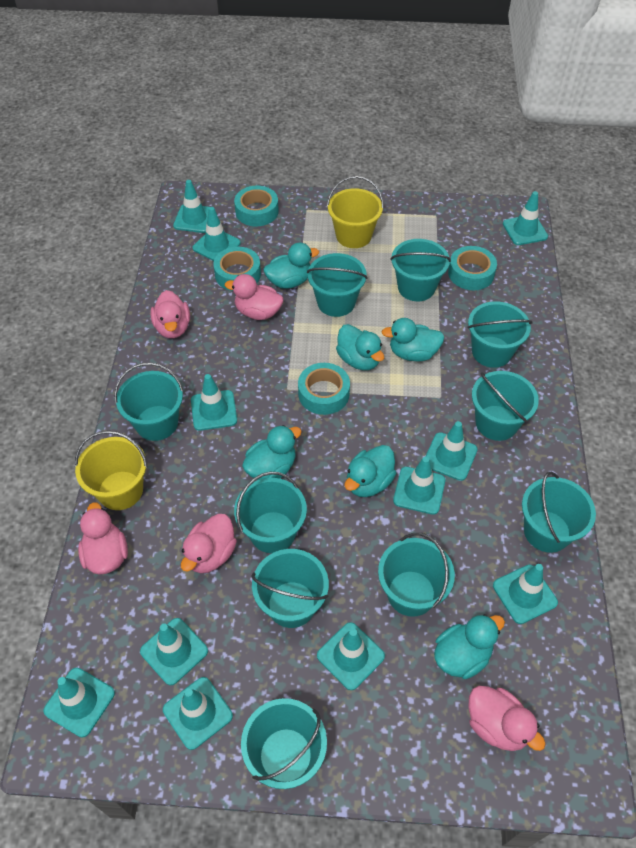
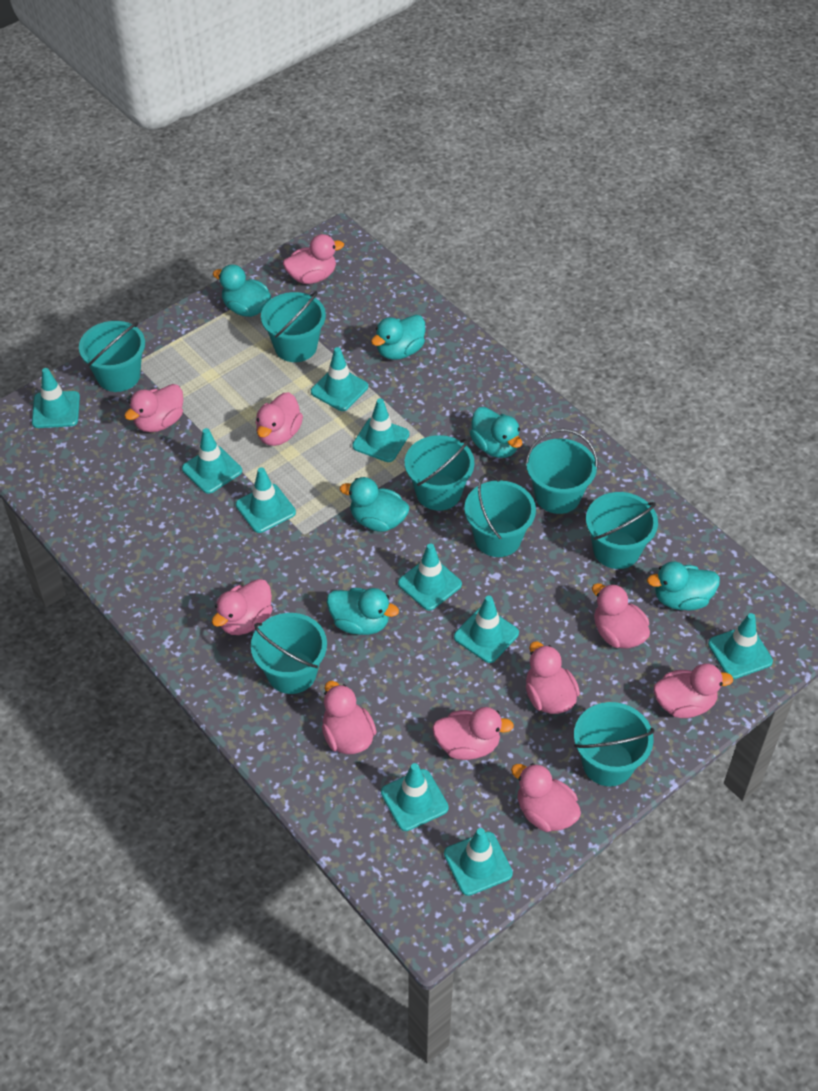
pink duck: 5 -> 10
turquoise bucket: 10 -> 8
turquoise tape: 4 -> 0
turquoise traffic cone: 11 -> 10
yellow bucket: 2 -> 0

